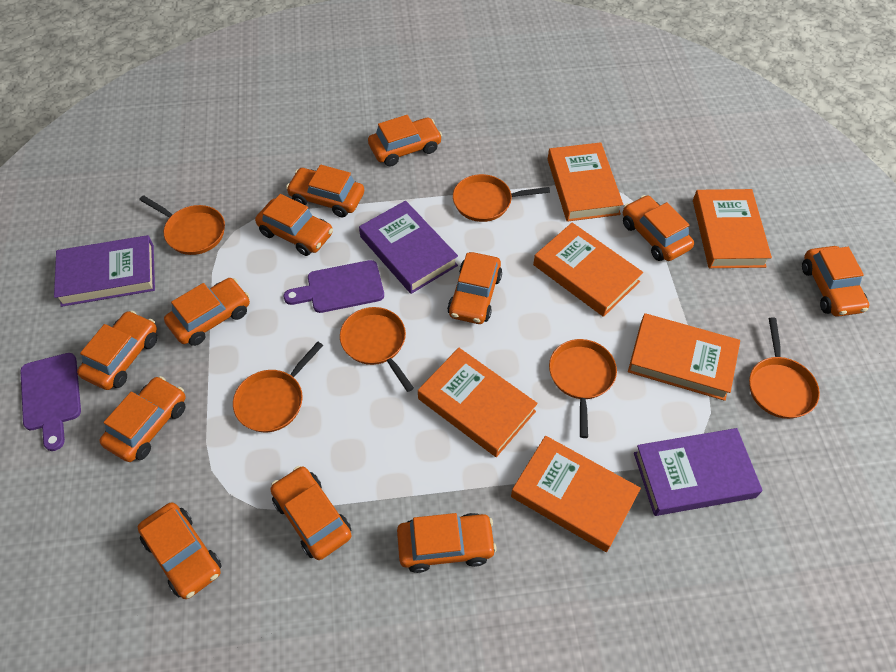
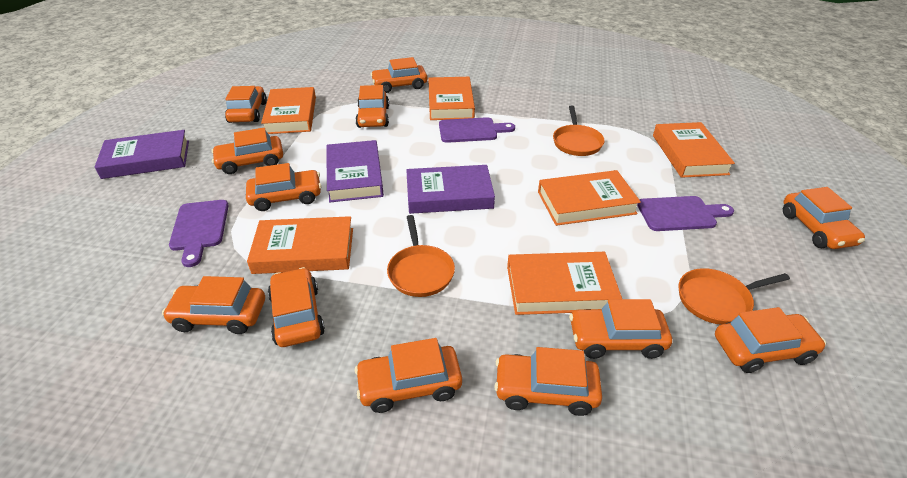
orange pan: 6 -> 3
purple cutting board: 2 -> 3

